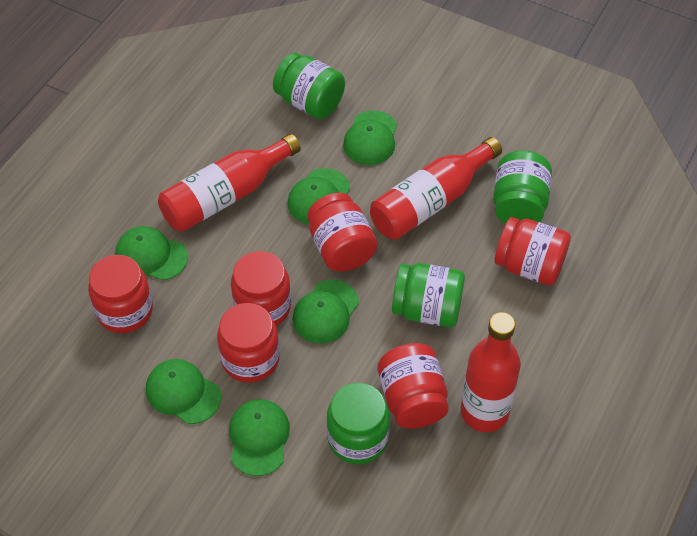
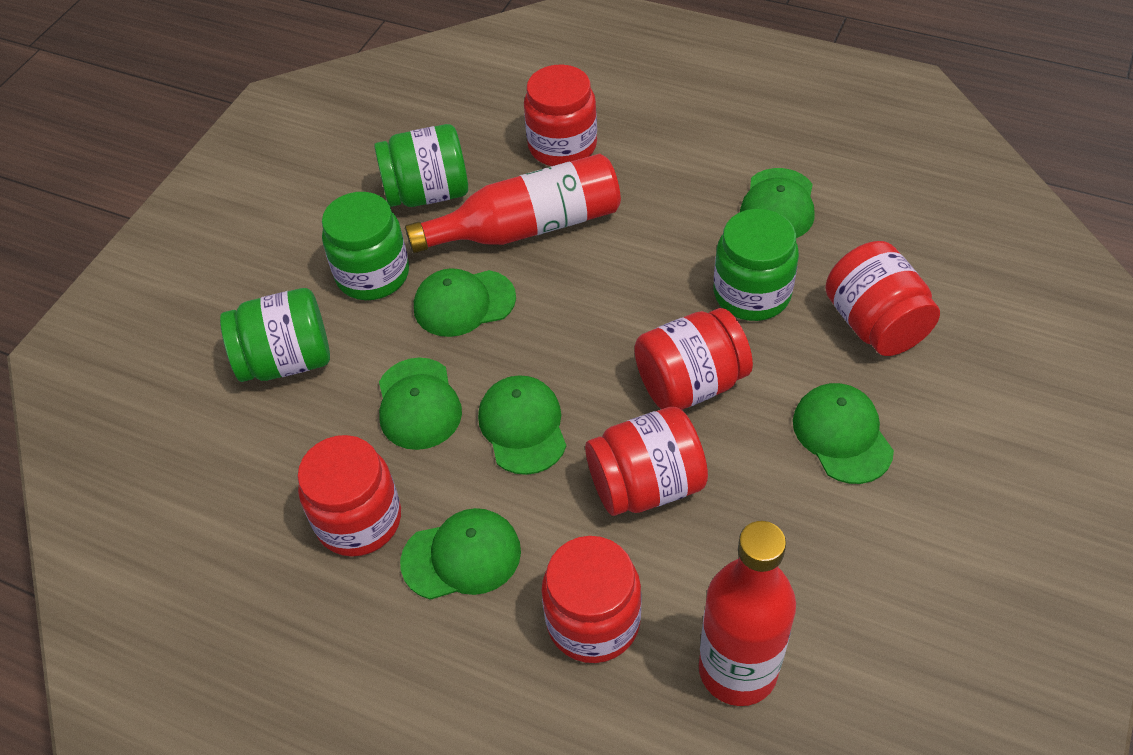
red bottle: 3 -> 2

